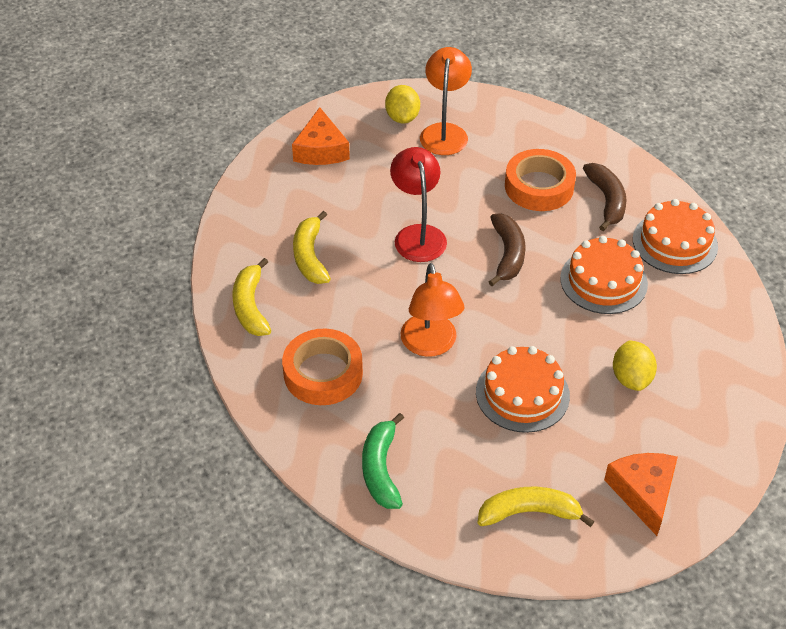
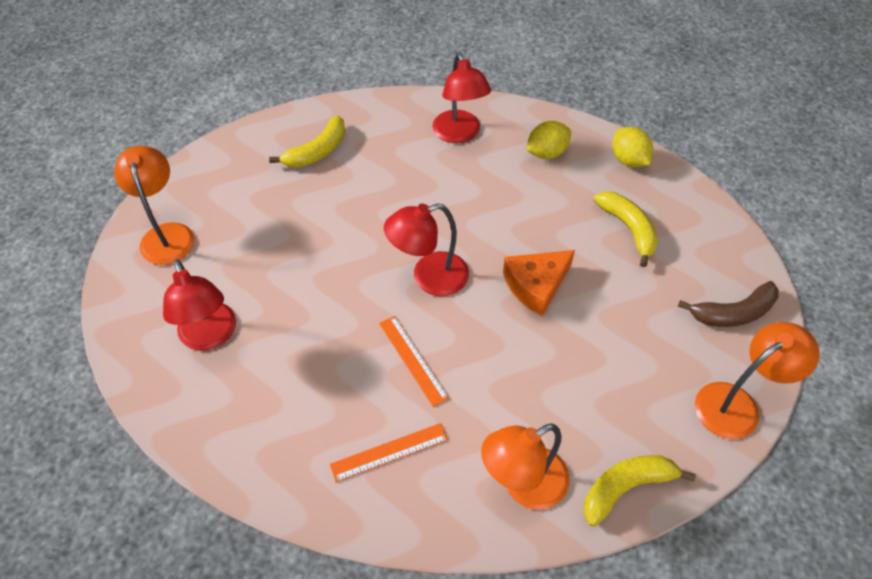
brown banana: 2 -> 1
green banana: 1 -> 0
orange cake: 3 -> 0
orange cheese: 2 -> 1
orange lamp: 2 -> 3
orange ruler: 0 -> 2
orange tape: 2 -> 0
red lamp: 1 -> 3

